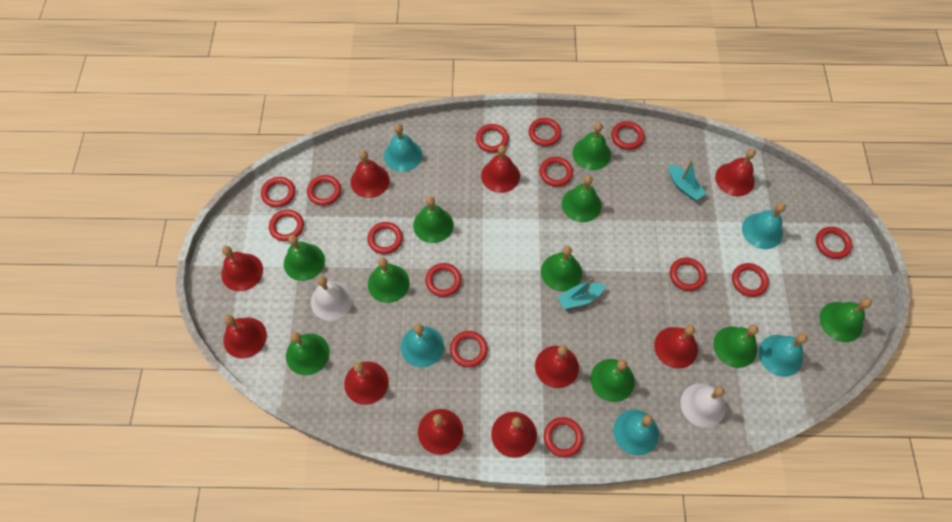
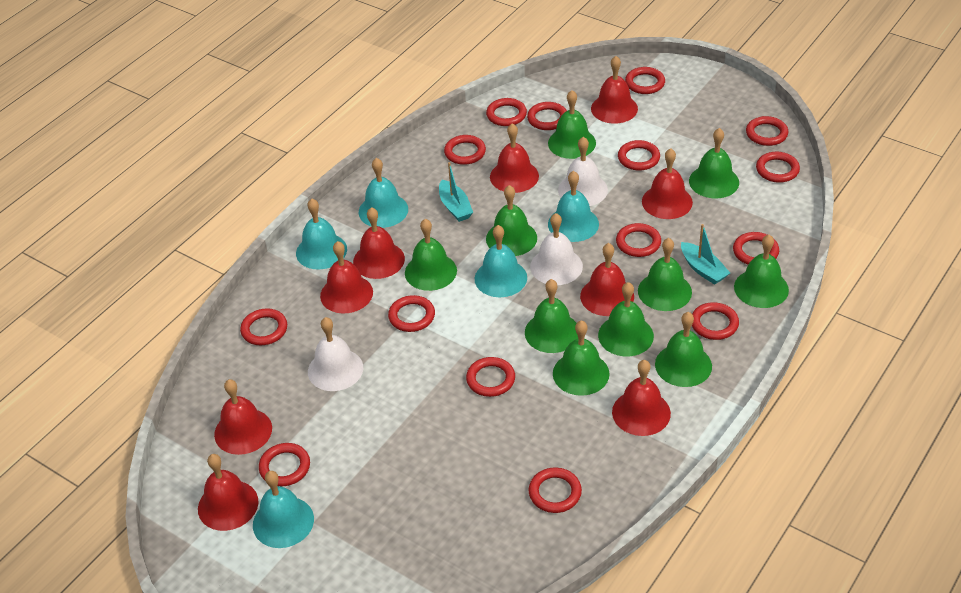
red bell: 10 -> 9
red ring: 14 -> 15
white bell: 2 -> 3

